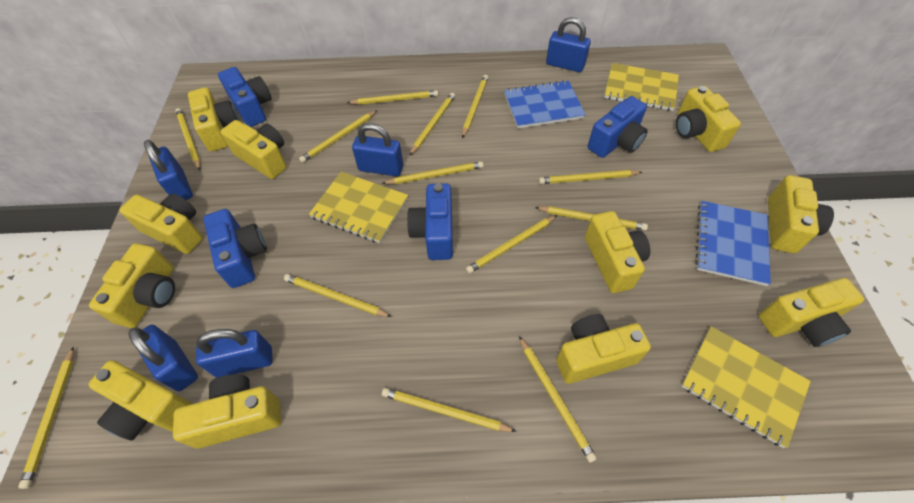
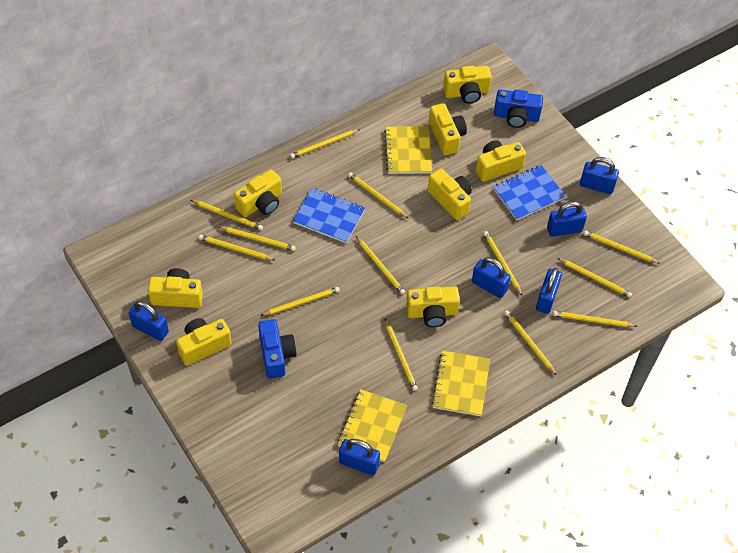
blue camera: 4 -> 2
blue padlock: 5 -> 6
yellow camera: 11 -> 8

